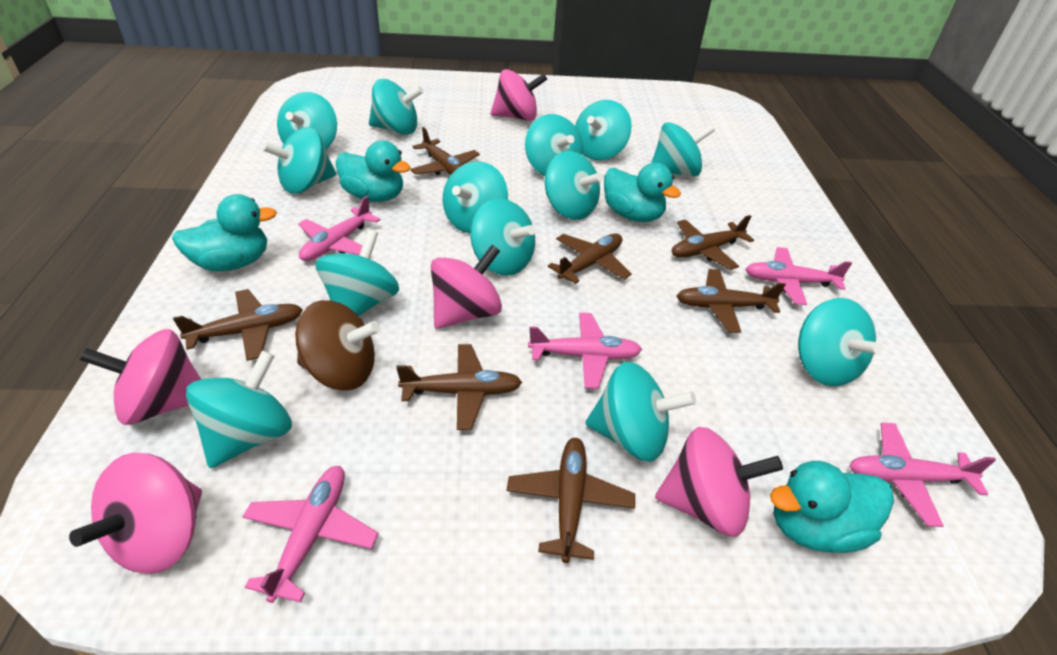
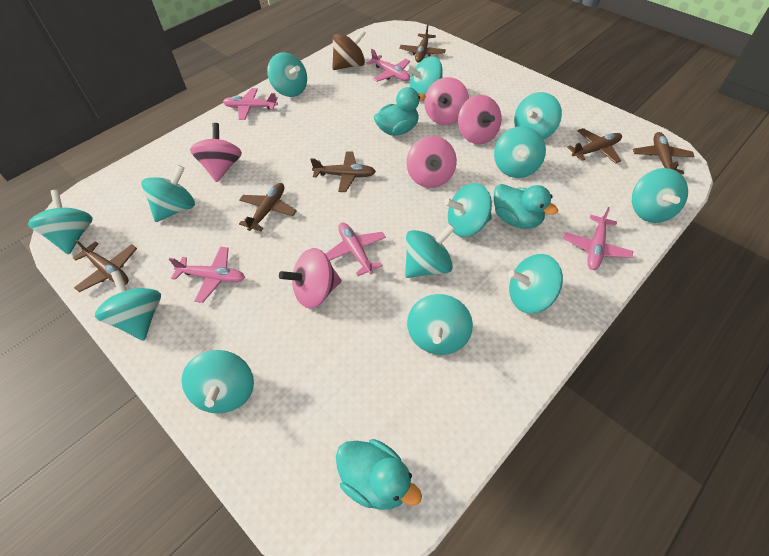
brown plane: 7 -> 6
turquoise duck: 4 -> 3

